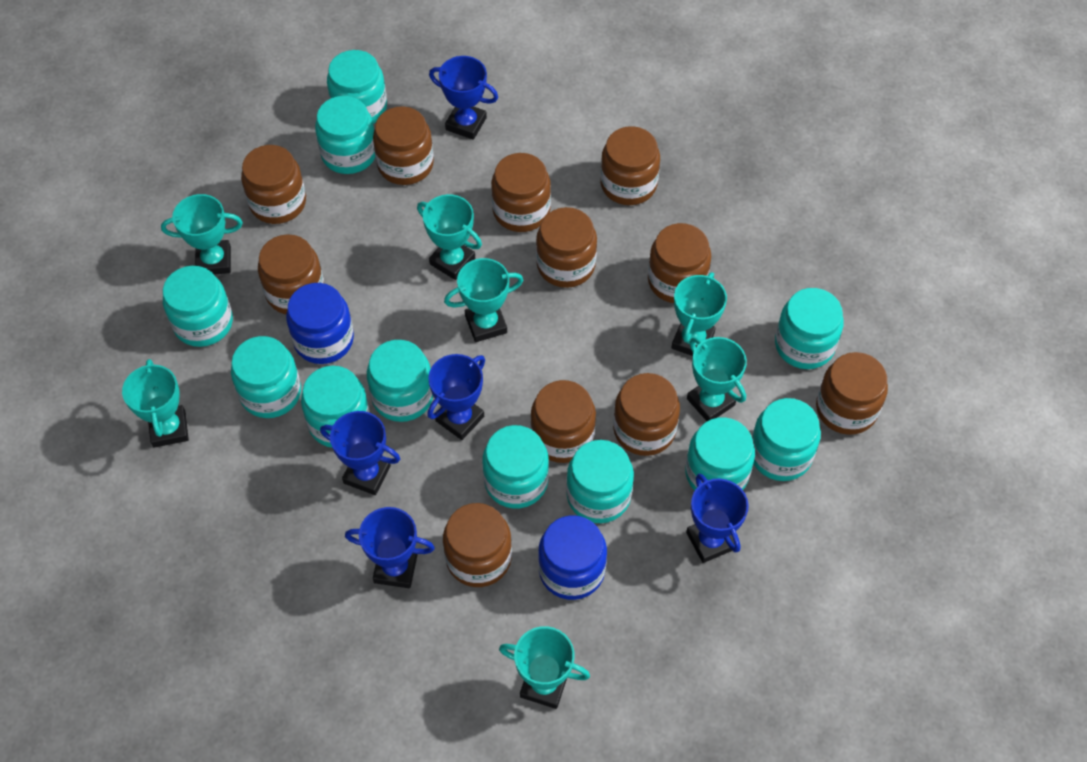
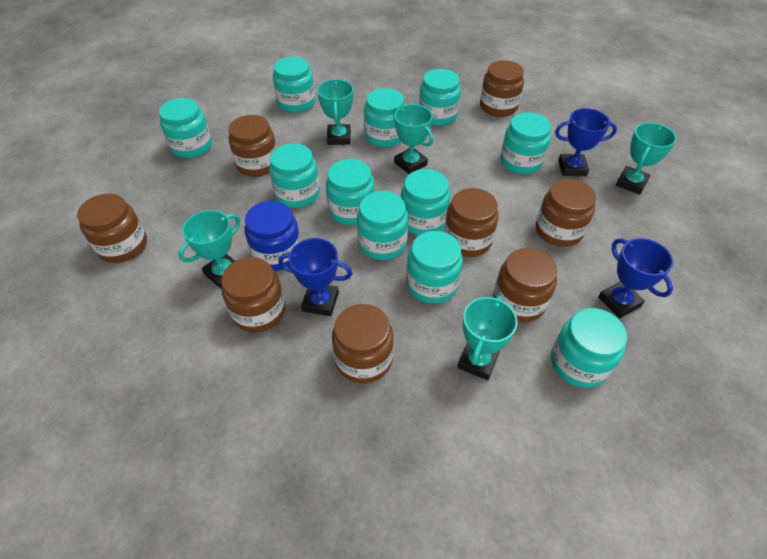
blue jar: 2 -> 1
blue trophy: 5 -> 3
brown jar: 11 -> 8
turquoise trophy: 7 -> 5

